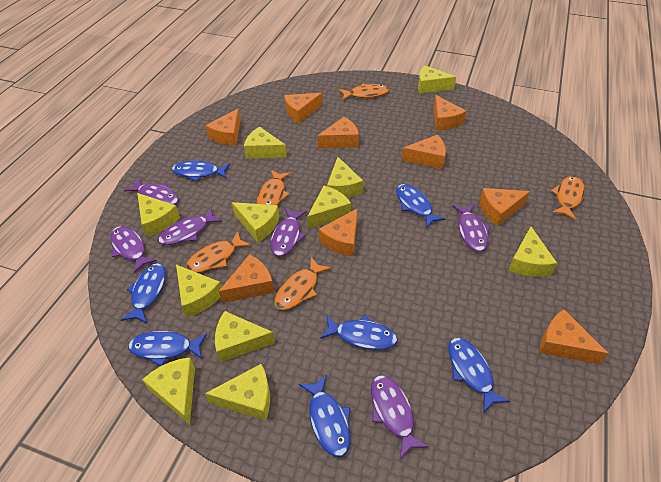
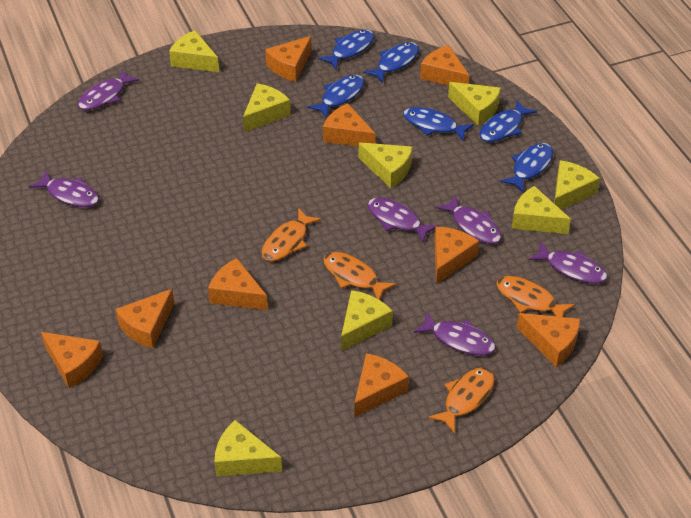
blue fish: 7 -> 6
orange fish: 5 -> 4
yellow cheese: 11 -> 8

